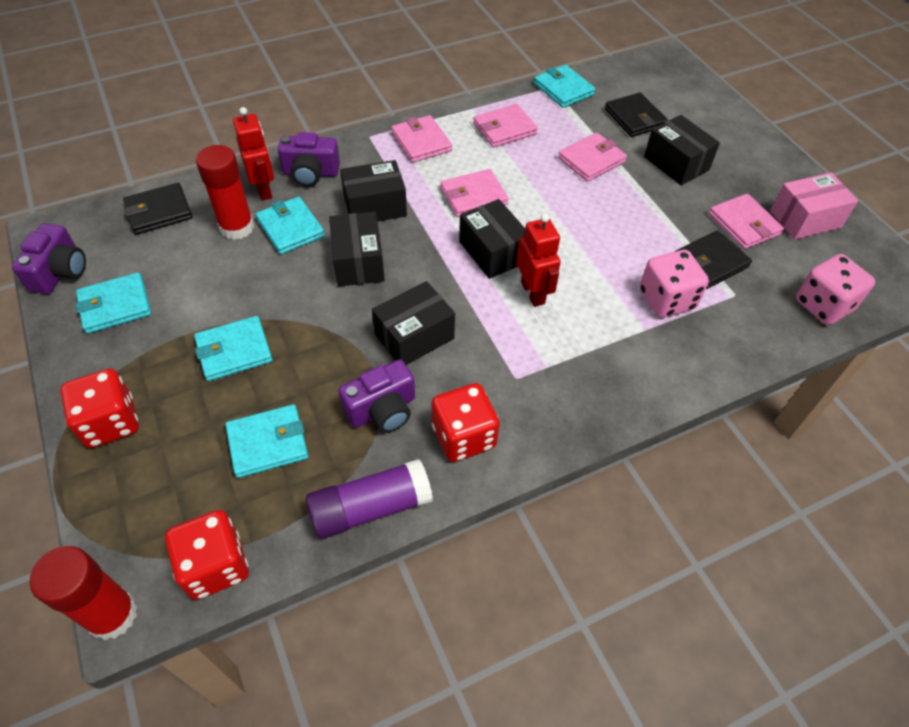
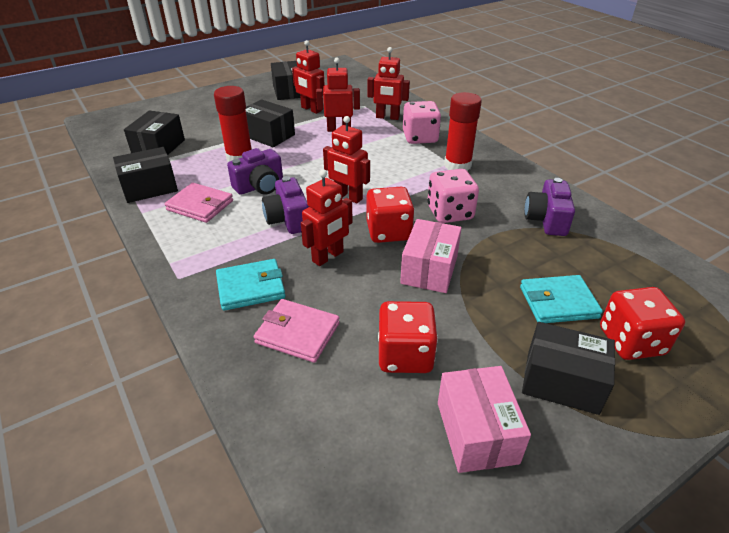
black wallet: 3 -> 0
pink box: 1 -> 2
pink wallet: 5 -> 2
purple glue stick: 1 -> 0
red robot: 2 -> 5
turquoise wallet: 5 -> 2

